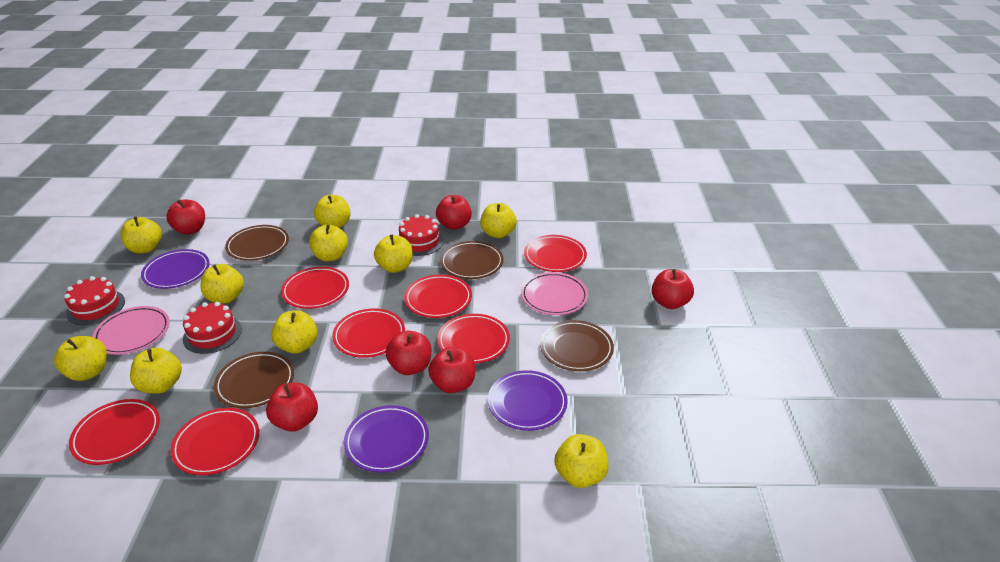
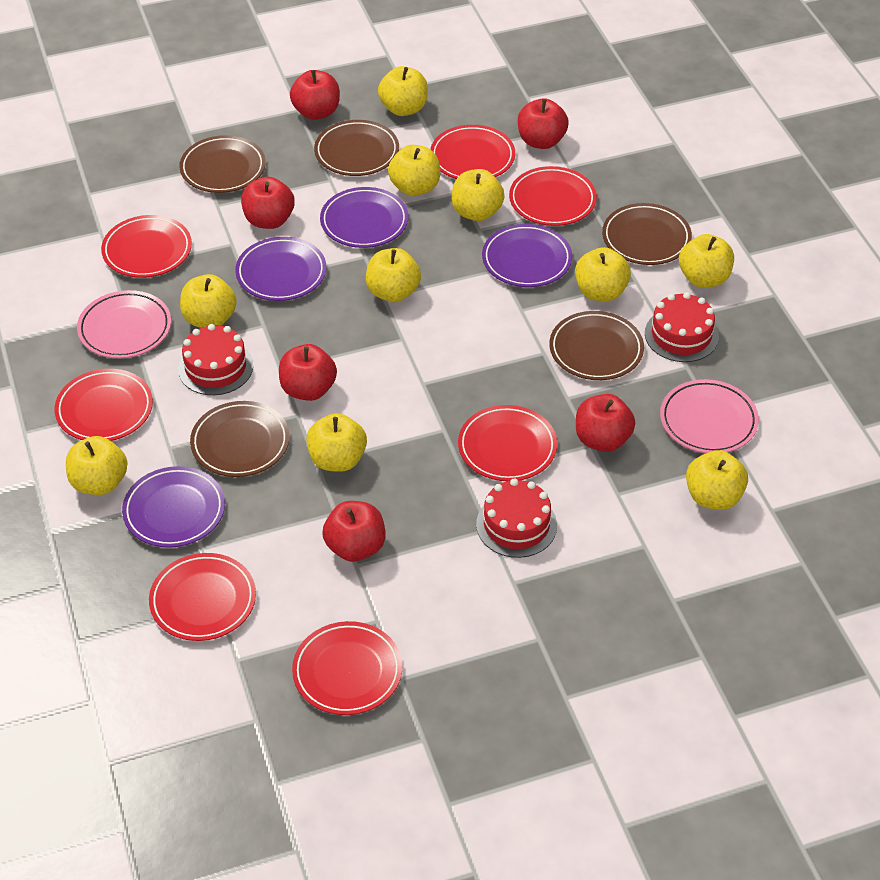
brown plate: 4 -> 5
purple plate: 3 -> 4

